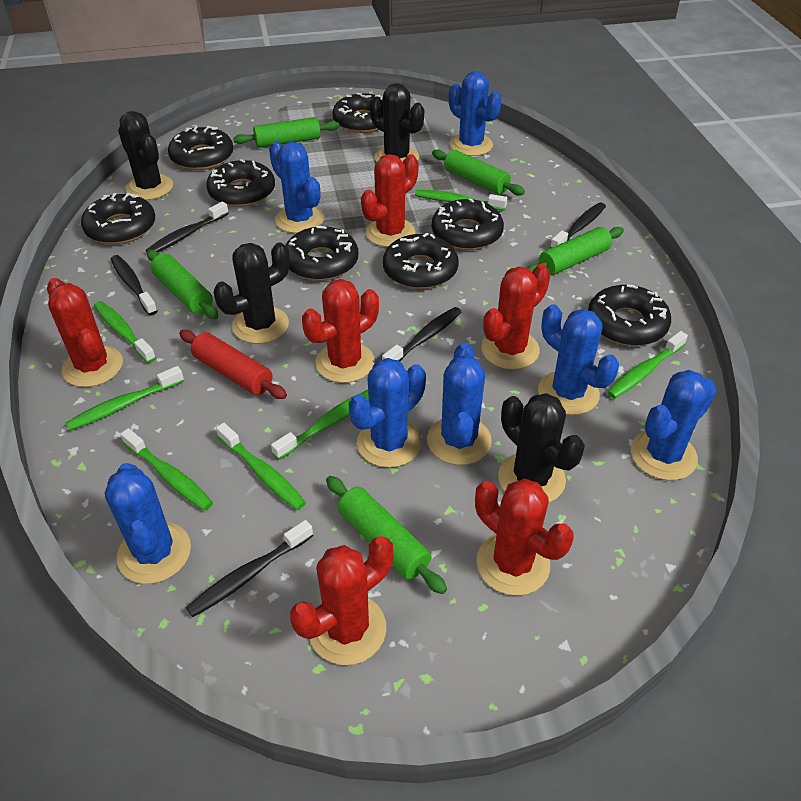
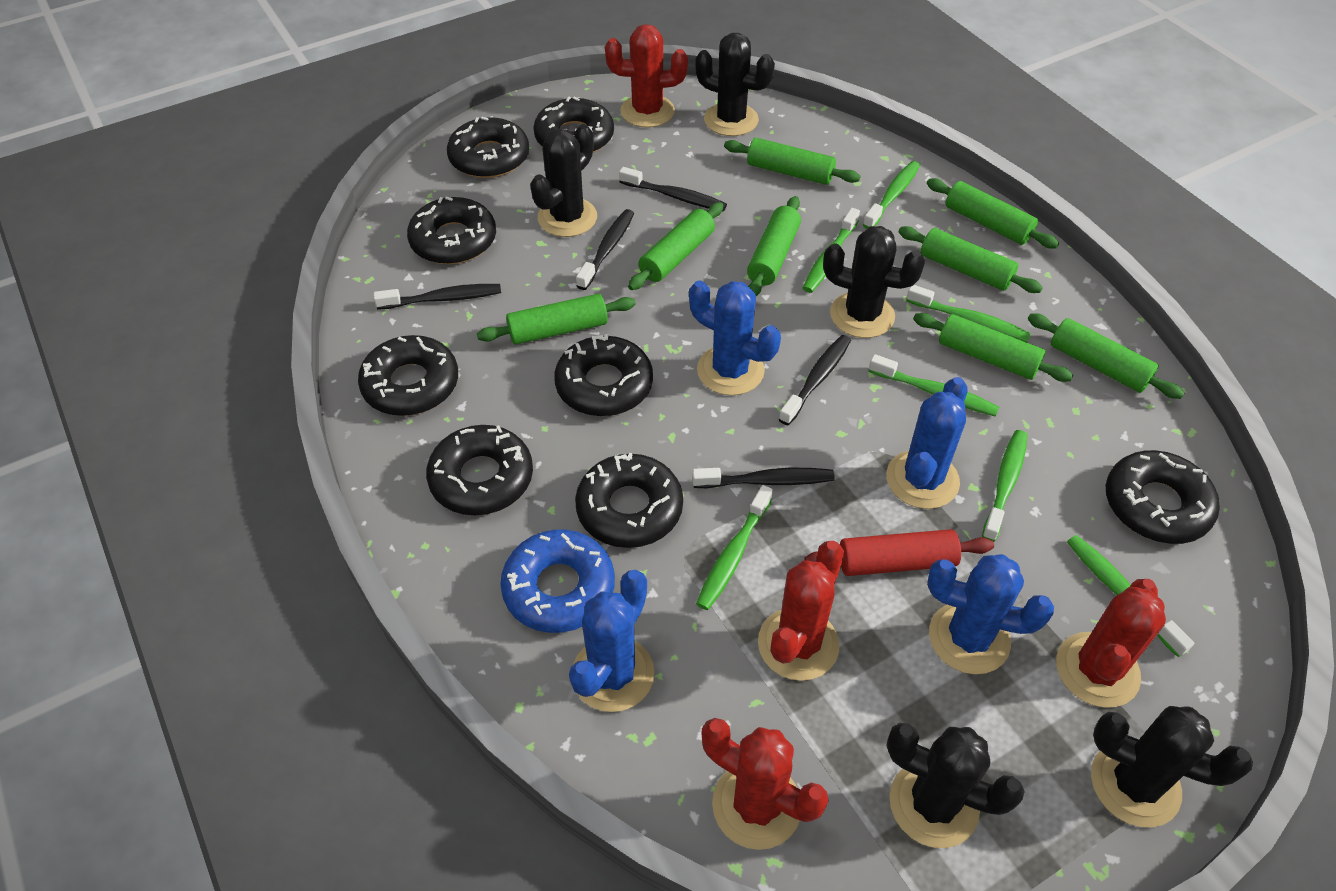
black cactus: 4 -> 5
blue cactus: 7 -> 4
blue donut: 0 -> 1
green rolling pin: 5 -> 8
red cactus: 6 -> 4

